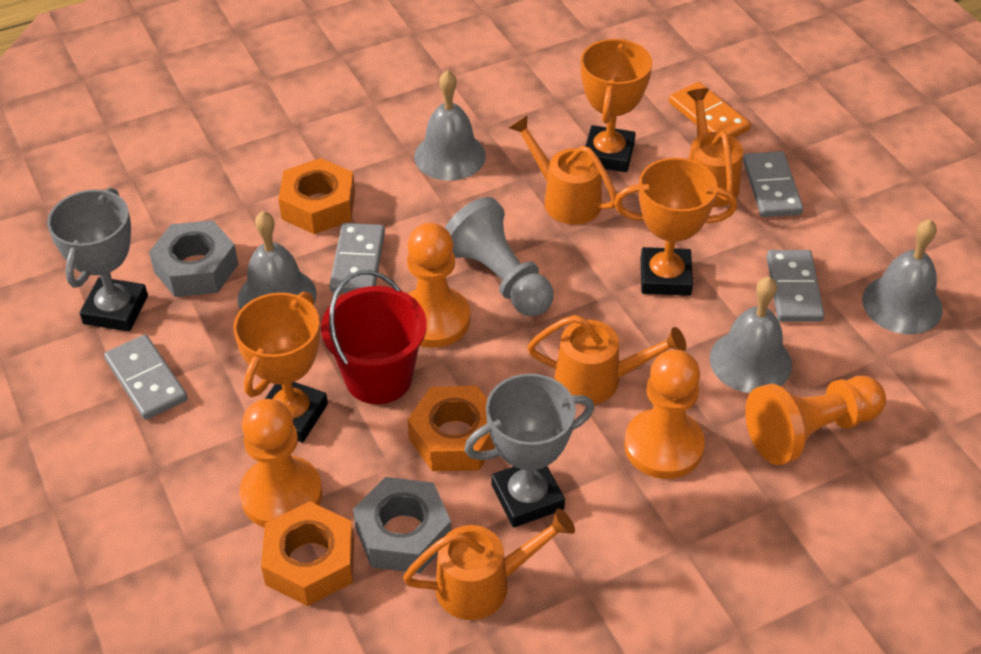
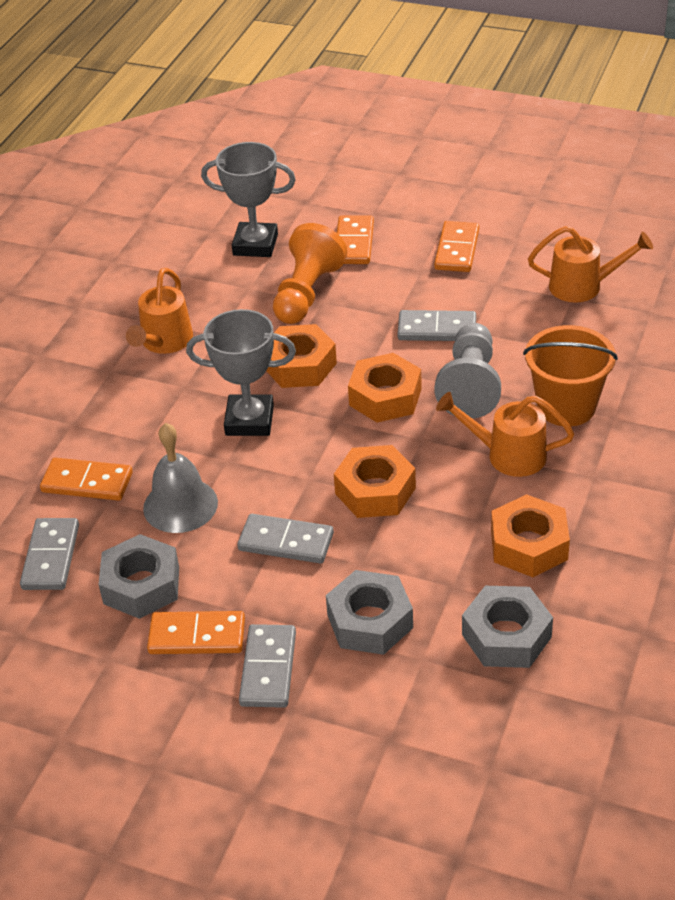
grey bell: 4 -> 1
grey nut: 2 -> 3
orange bucket: 0 -> 1
orange domino: 1 -> 4
orange nut: 3 -> 4
orange pawn: 4 -> 1
orange trophy: 3 -> 0
orange watering can: 4 -> 3
red bucket: 1 -> 0

